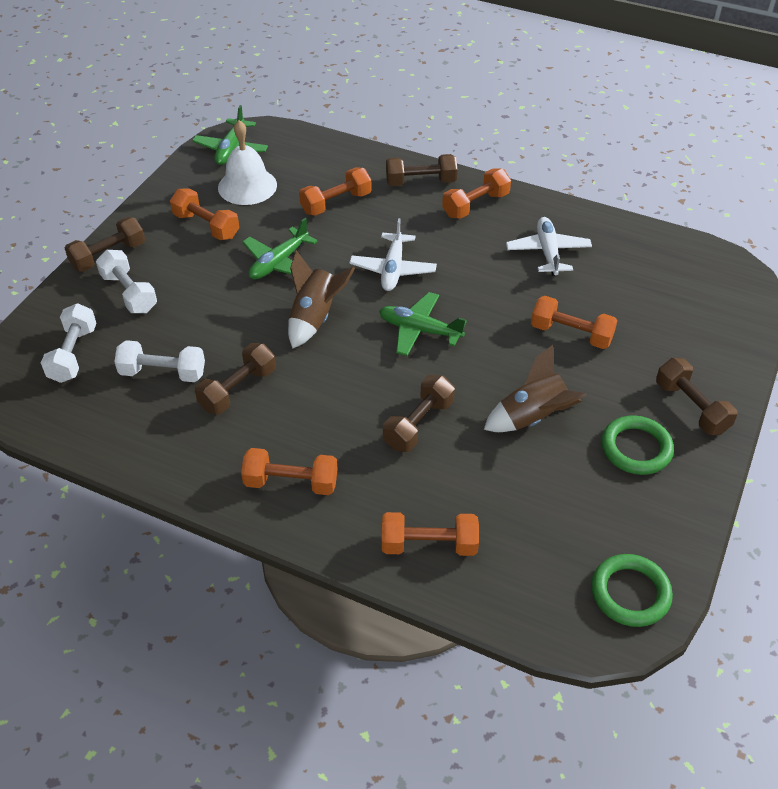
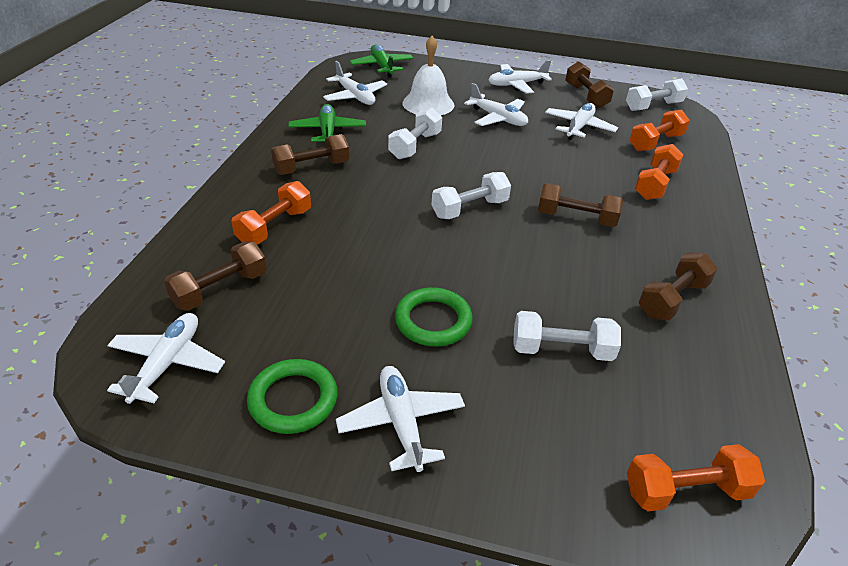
brown rocket: 2 -> 0
green plane: 3 -> 2
orange dumbbell: 6 -> 4
white dumbbell: 3 -> 4
white plane: 2 -> 6

